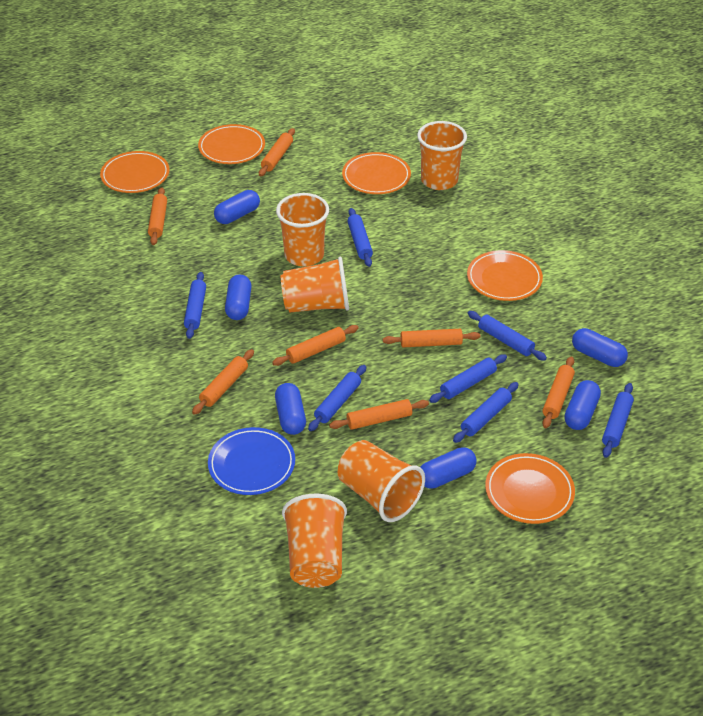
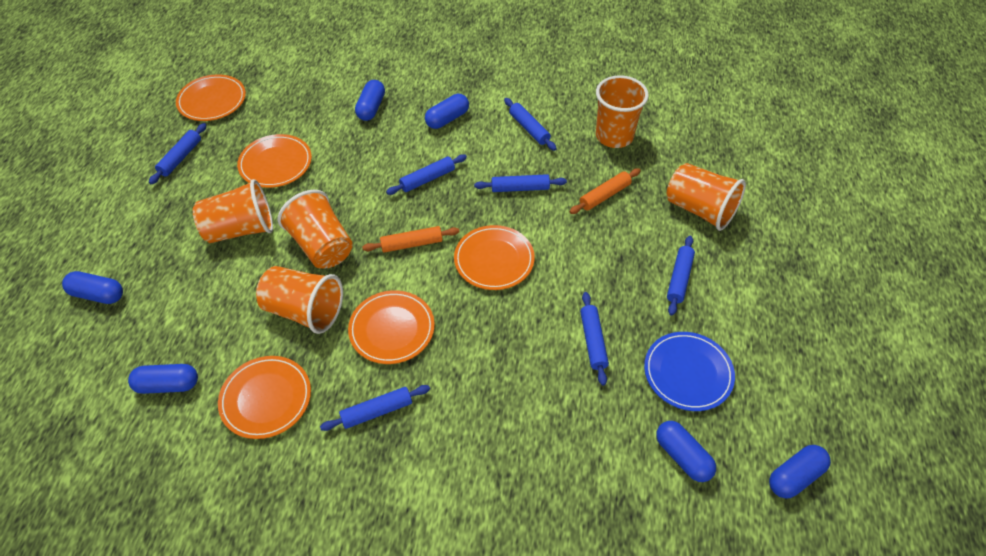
orange rolling pin: 7 -> 2

